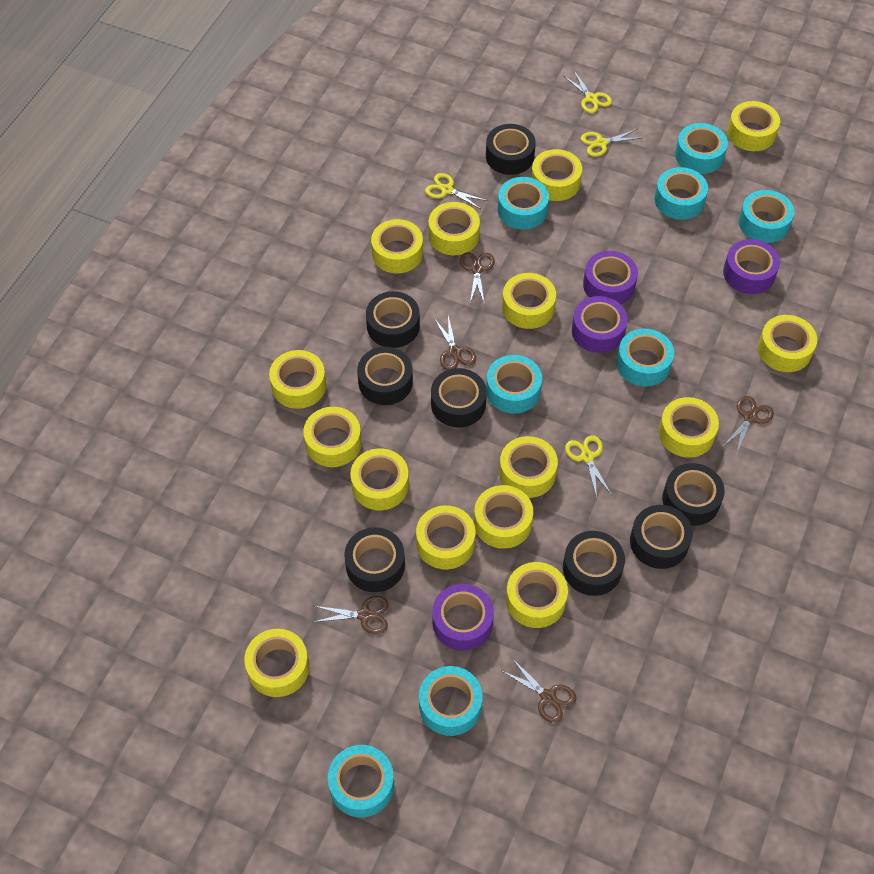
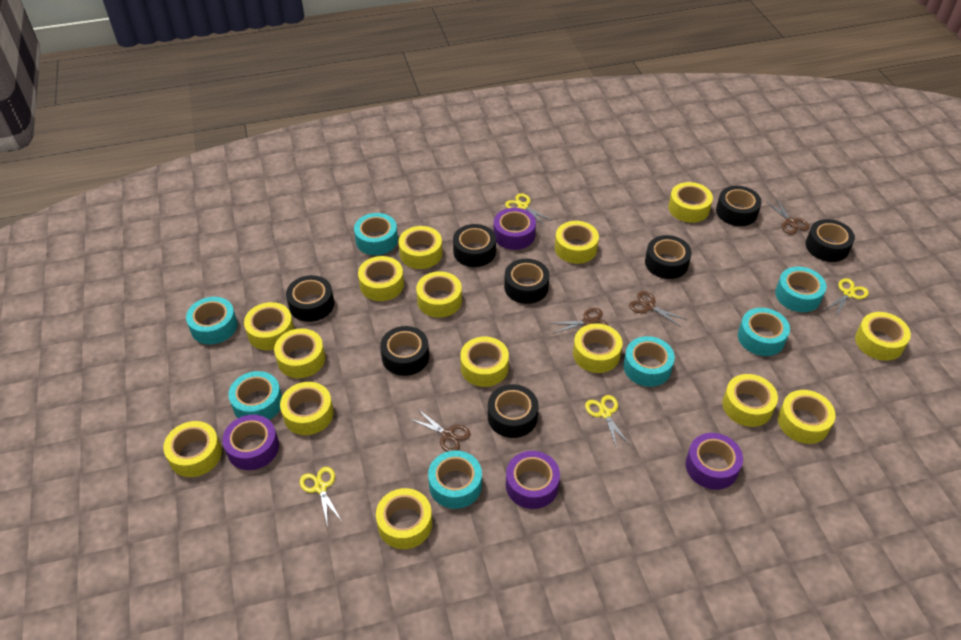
brown scissors: 5 -> 4
turquoise tape: 8 -> 7

